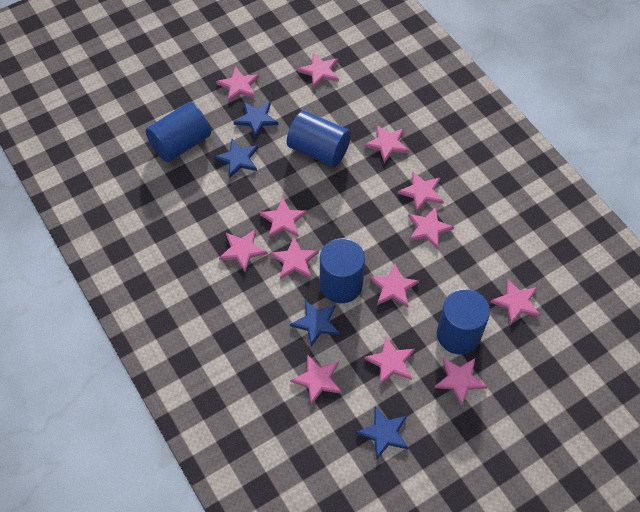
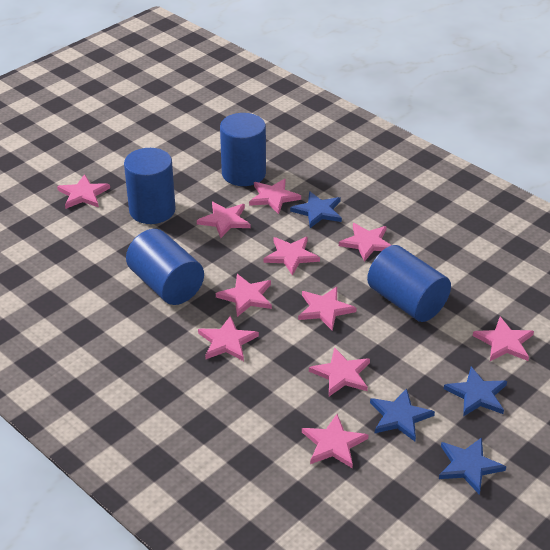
pink star: 13 -> 11

